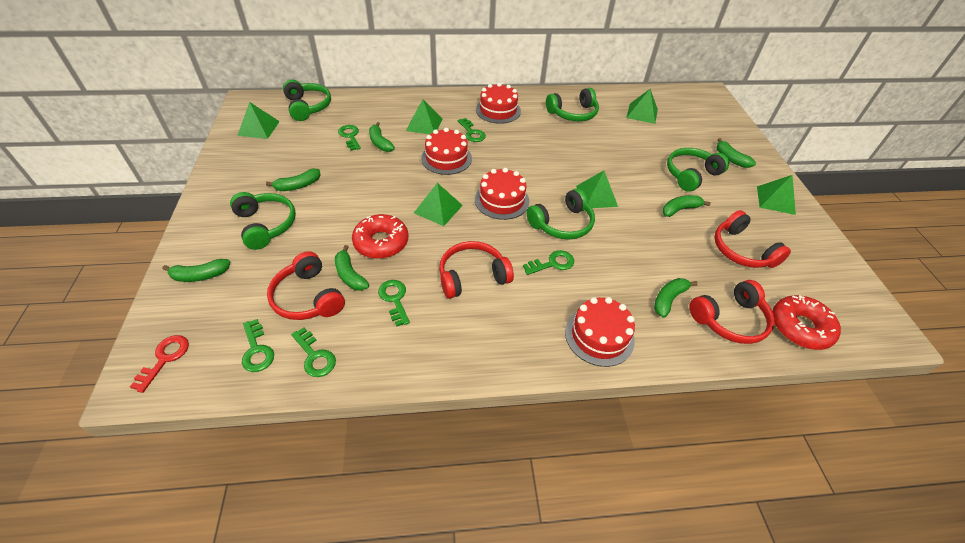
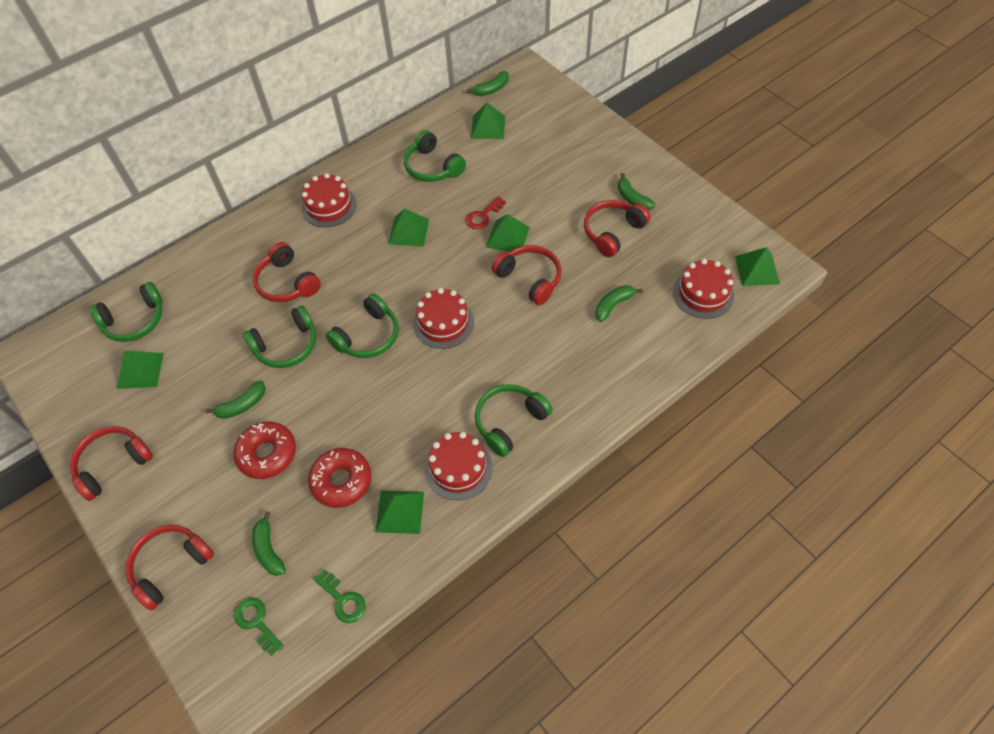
green banana: 7 -> 5
green key: 6 -> 2
red headphones: 4 -> 5

